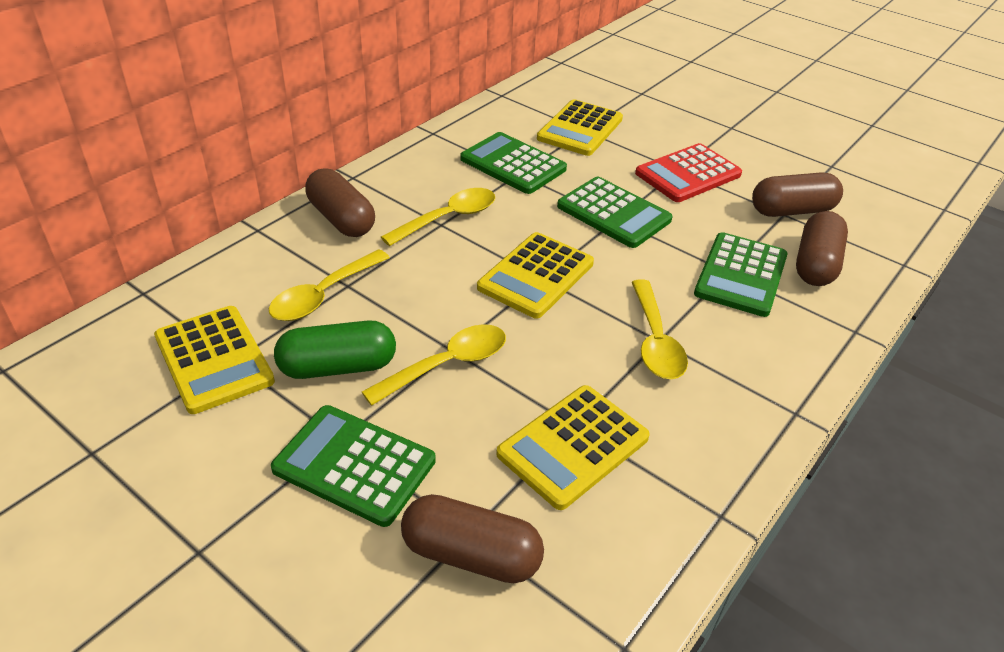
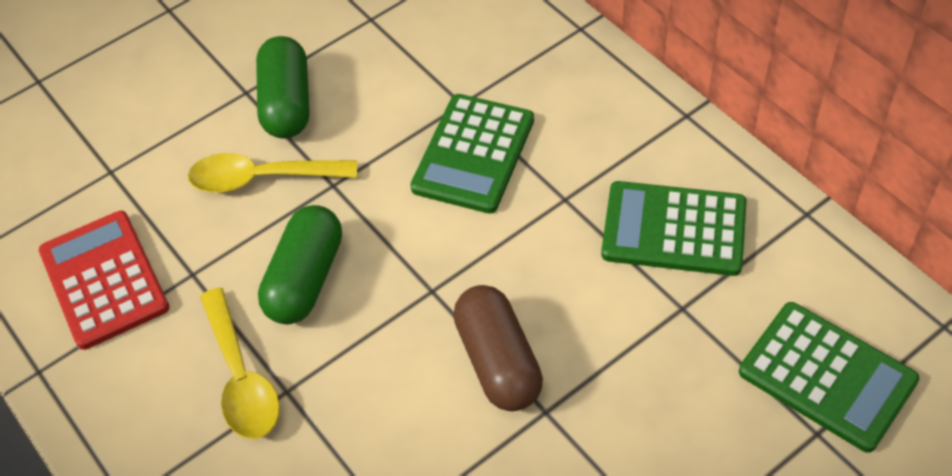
brown capsule: 4 -> 1
green calculator: 4 -> 3
green capsule: 1 -> 2
yellow calculator: 4 -> 0
yellow spoon: 4 -> 2

